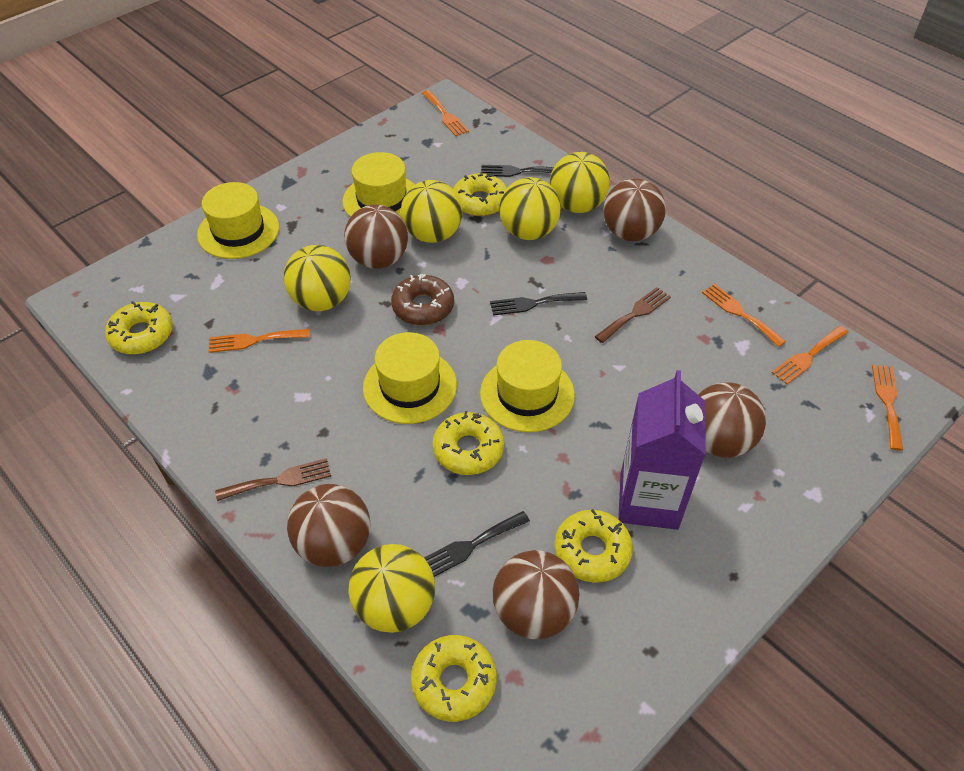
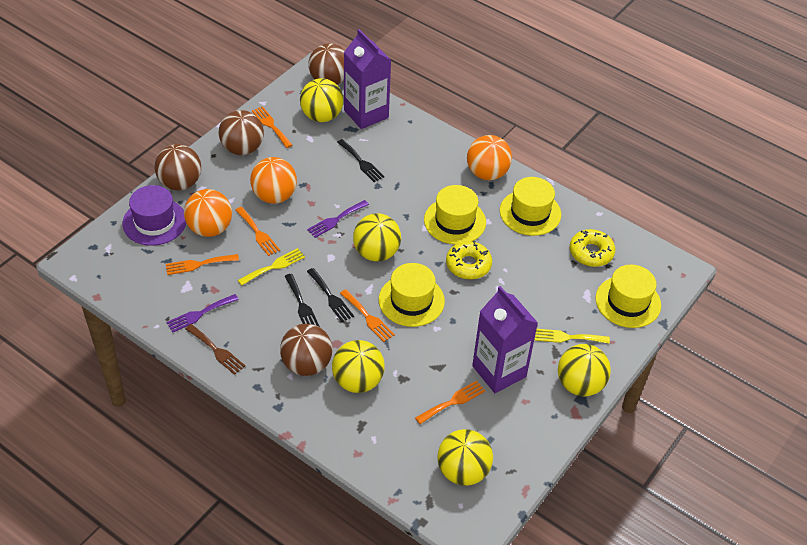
brown ball: 5 -> 4
brown donut: 1 -> 0
brown fork: 2 -> 1
orange ball: 0 -> 3
purple carton: 1 -> 2
purple fork: 0 -> 2
purple hat: 0 -> 1
yellow donut: 5 -> 2
yellow fork: 0 -> 2

